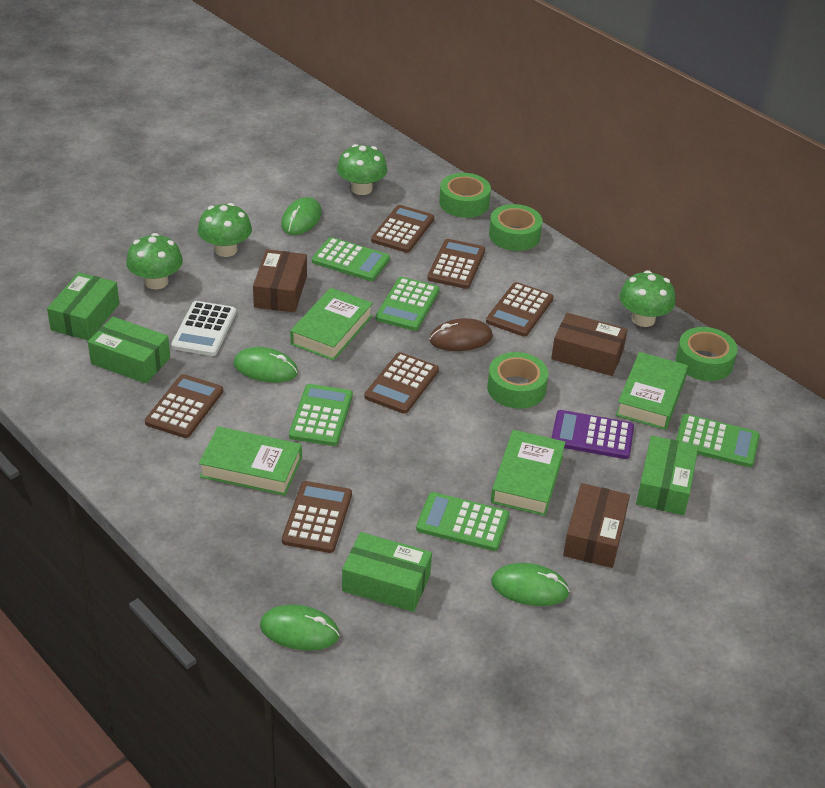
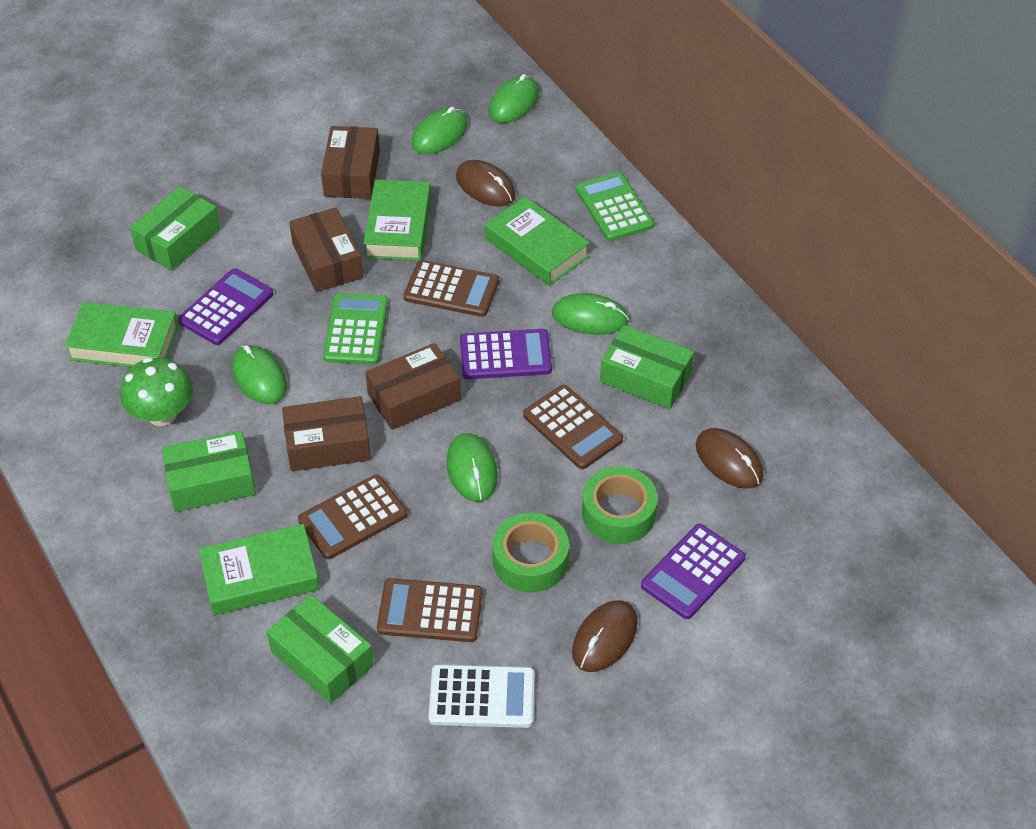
brown box: 3 -> 4
brown calculator: 6 -> 4
brown mouse: 1 -> 3
green calculator: 5 -> 2
green mouse: 4 -> 5
green mushroom: 4 -> 1
green tape: 4 -> 2
purple calculator: 1 -> 3

